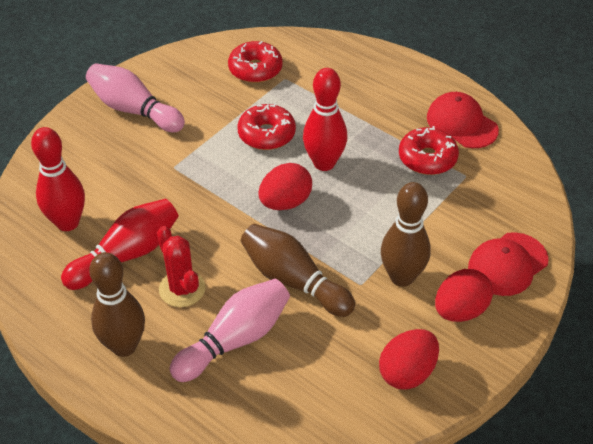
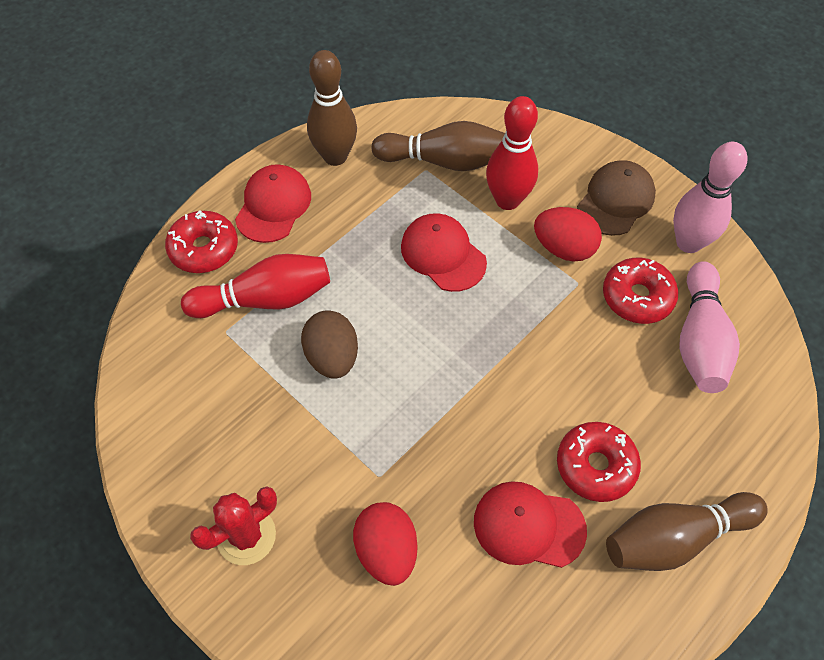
brown cap: 0 -> 1
brown egg: 0 -> 1
red bowling pin: 3 -> 2
red cap: 2 -> 3
red egg: 3 -> 2

